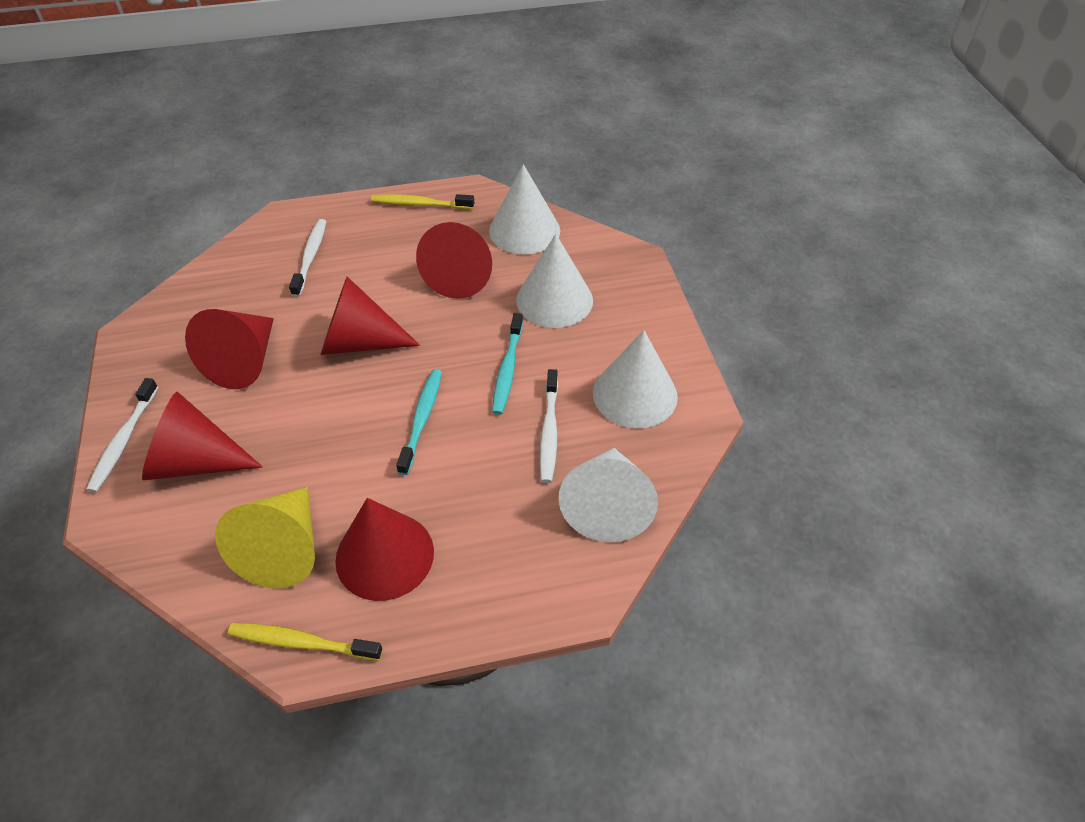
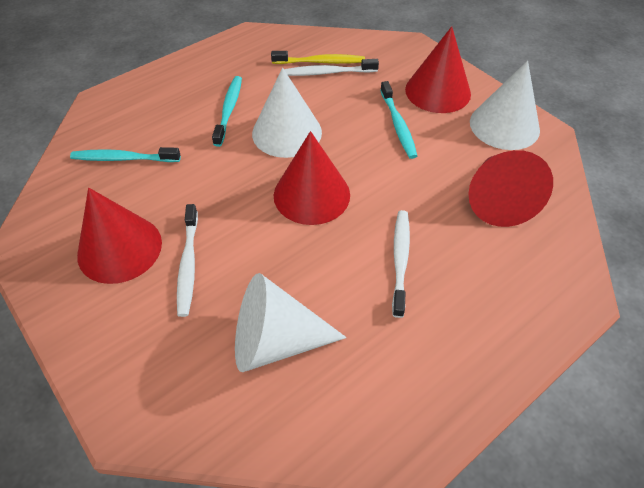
red cone: 5 -> 4
turquoise toothbrush: 2 -> 3
white cone: 4 -> 3
yellow cone: 1 -> 0
yellow toothbrush: 2 -> 1

